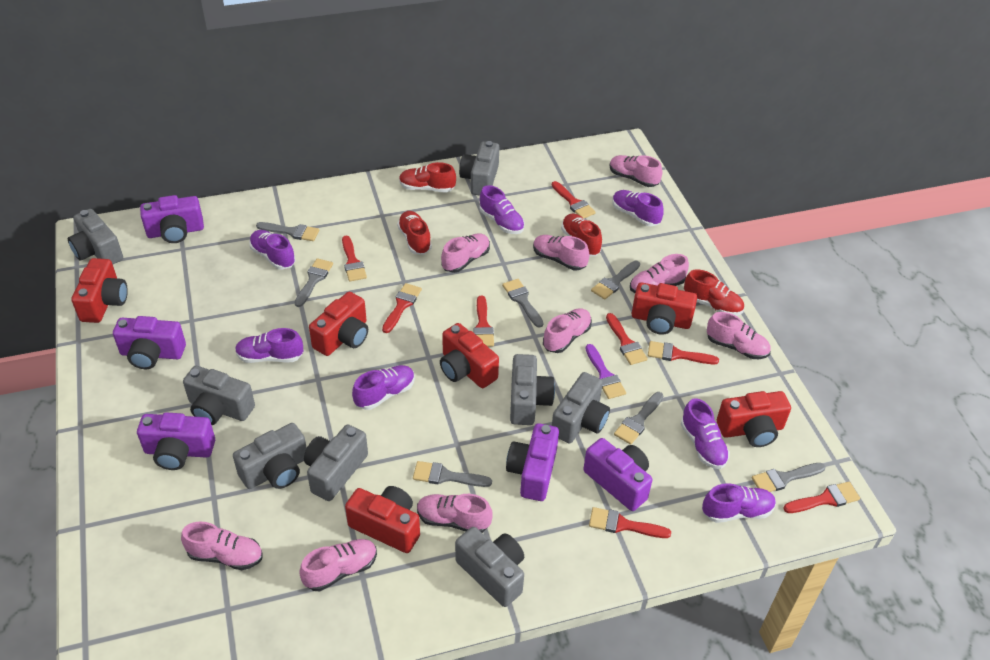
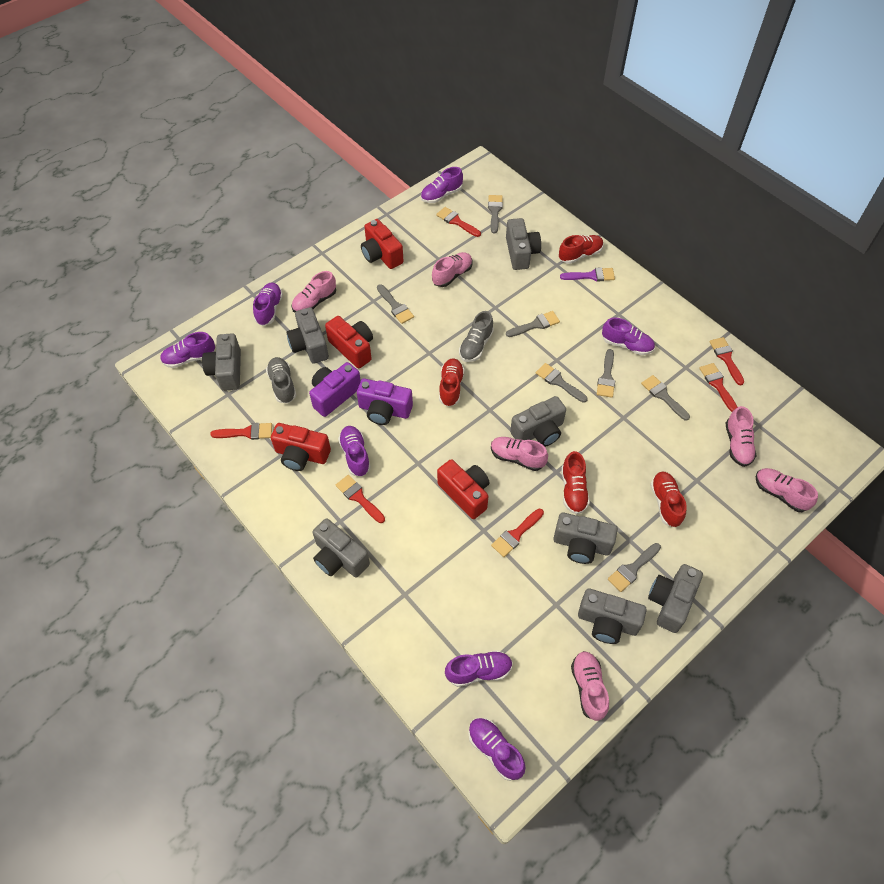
grey shoe: 0 -> 2
pink shoe: 9 -> 6
purple camera: 5 -> 2
red brush: 8 -> 6
red camera: 6 -> 4

